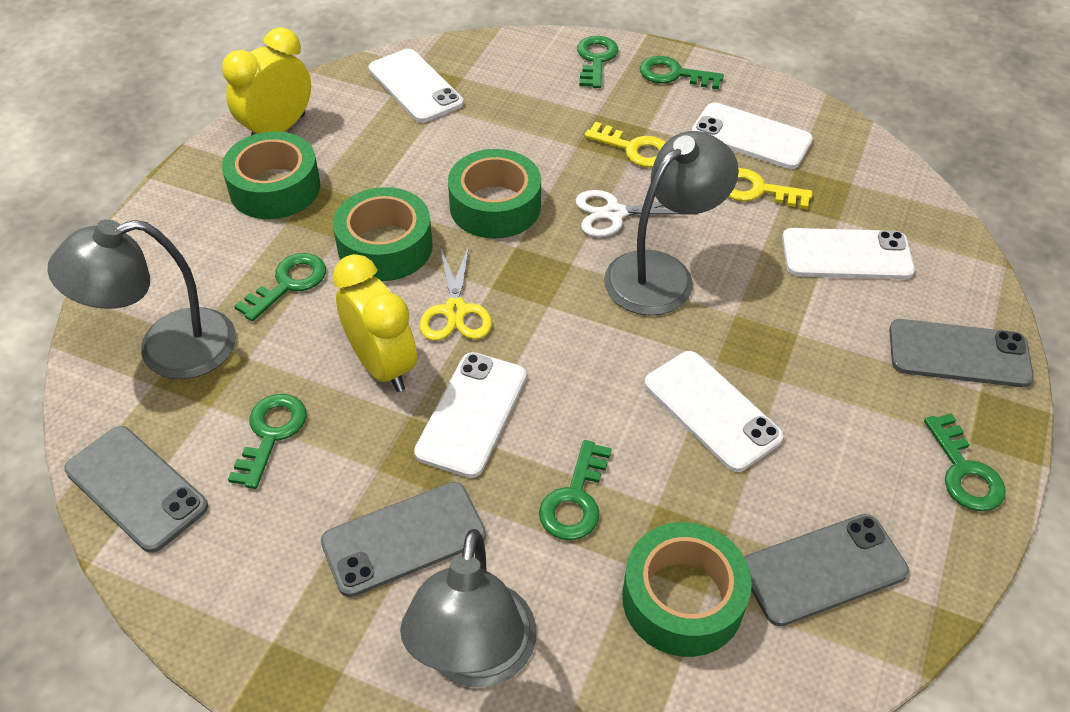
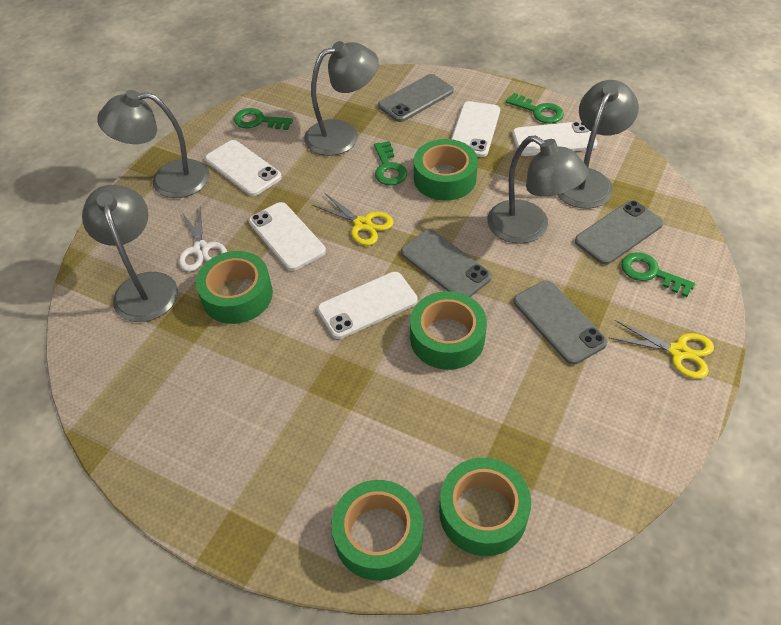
green key: 6 -> 4
green tape: 4 -> 5
grey lamp: 3 -> 5
yellow clock: 2 -> 0
yellow key: 2 -> 0
yellow scissors: 1 -> 2

